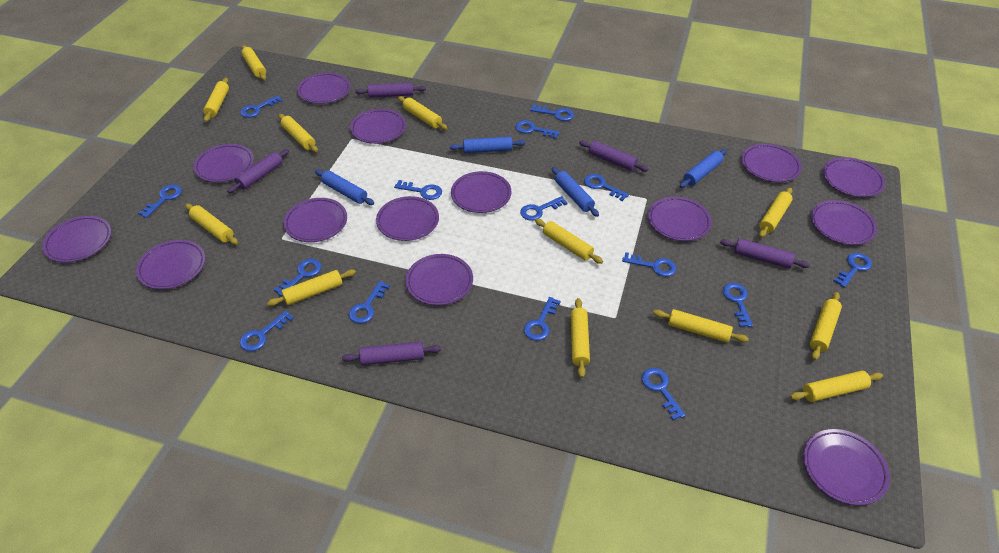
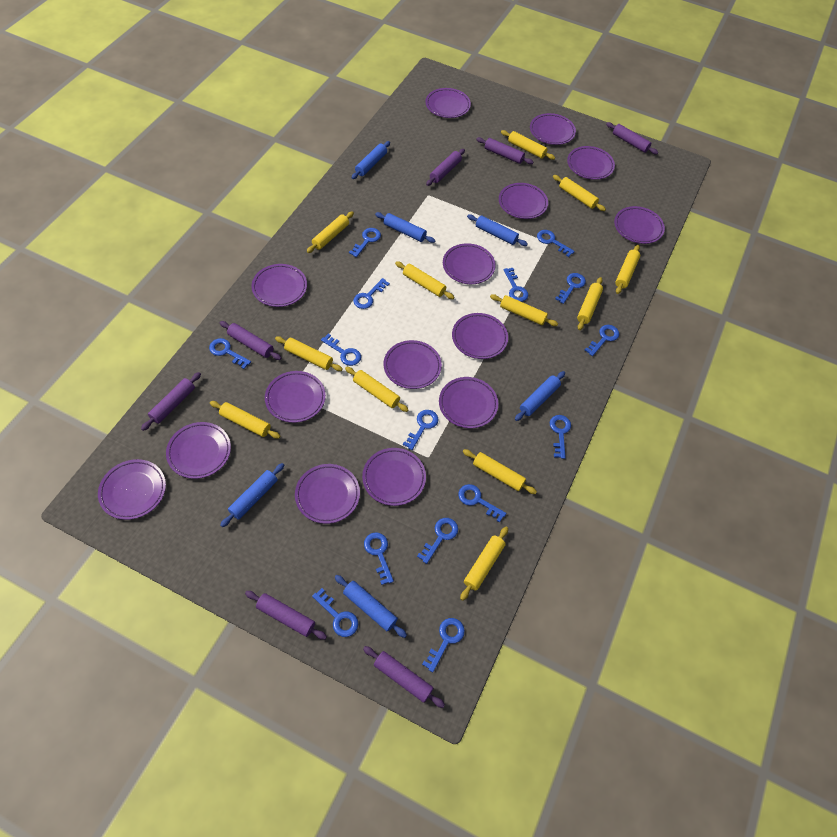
blue rolling pin: 4 -> 6
purple plate: 14 -> 15
purple rolling pin: 5 -> 7

